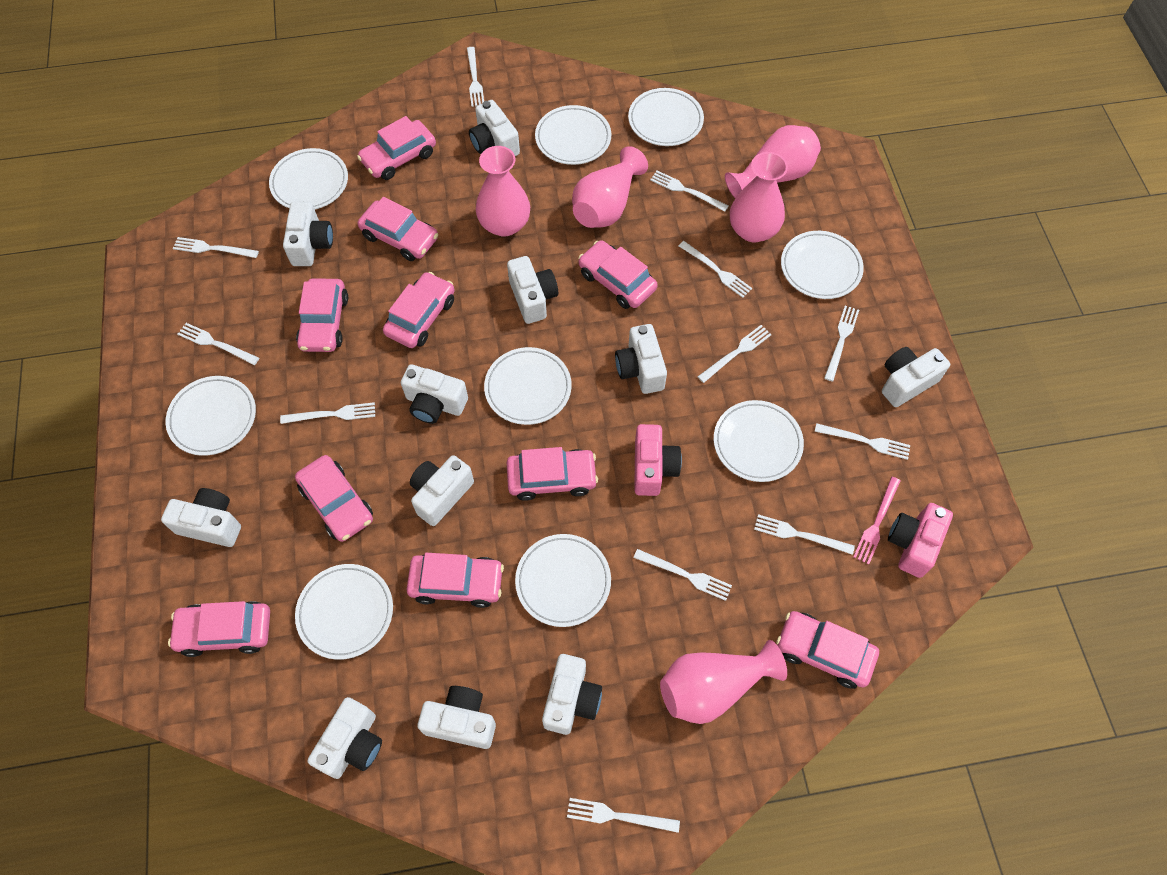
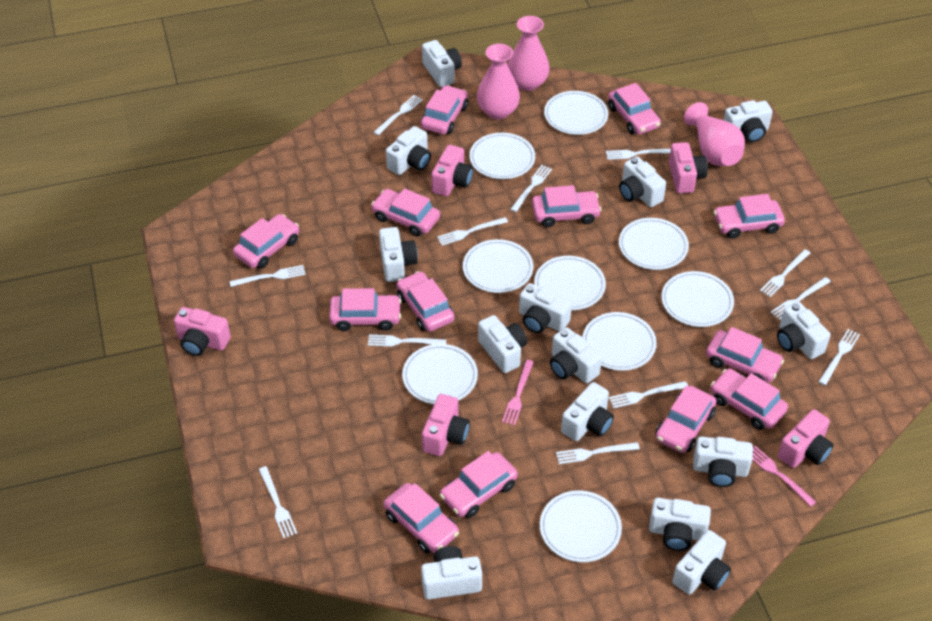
pink camera: 2 -> 5
pink car: 10 -> 13
pink fork: 1 -> 2
pink vase: 5 -> 3
white camera: 11 -> 14

